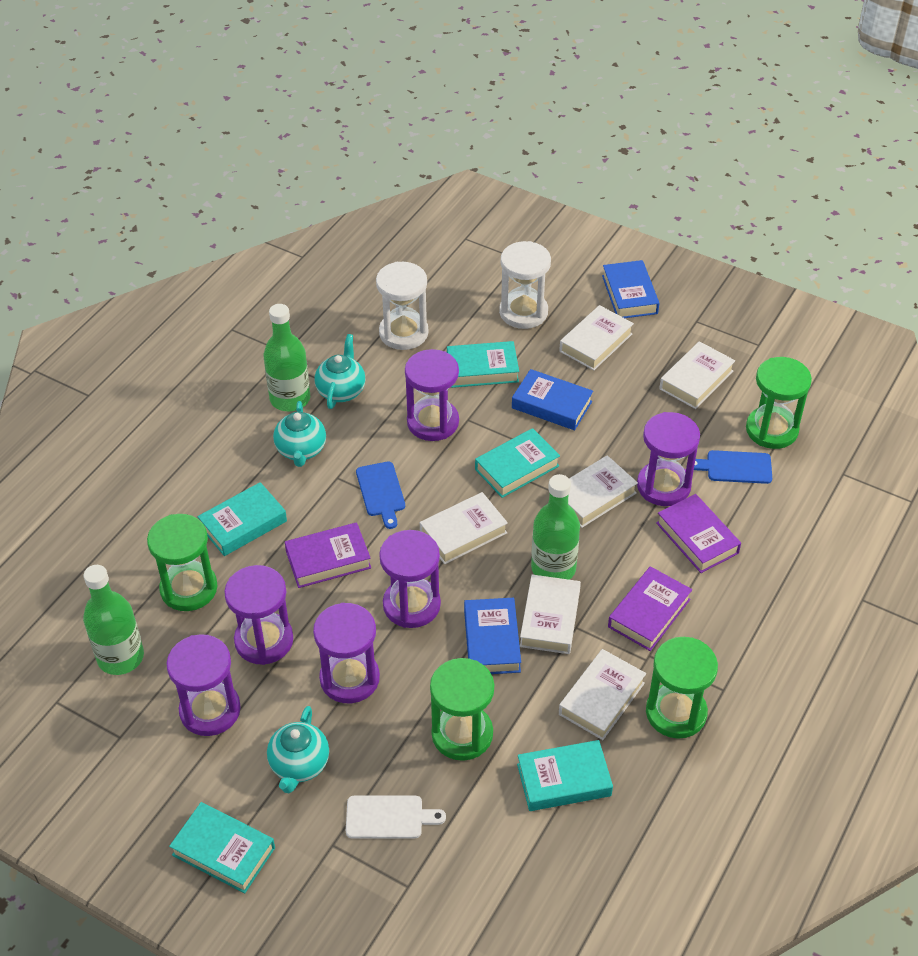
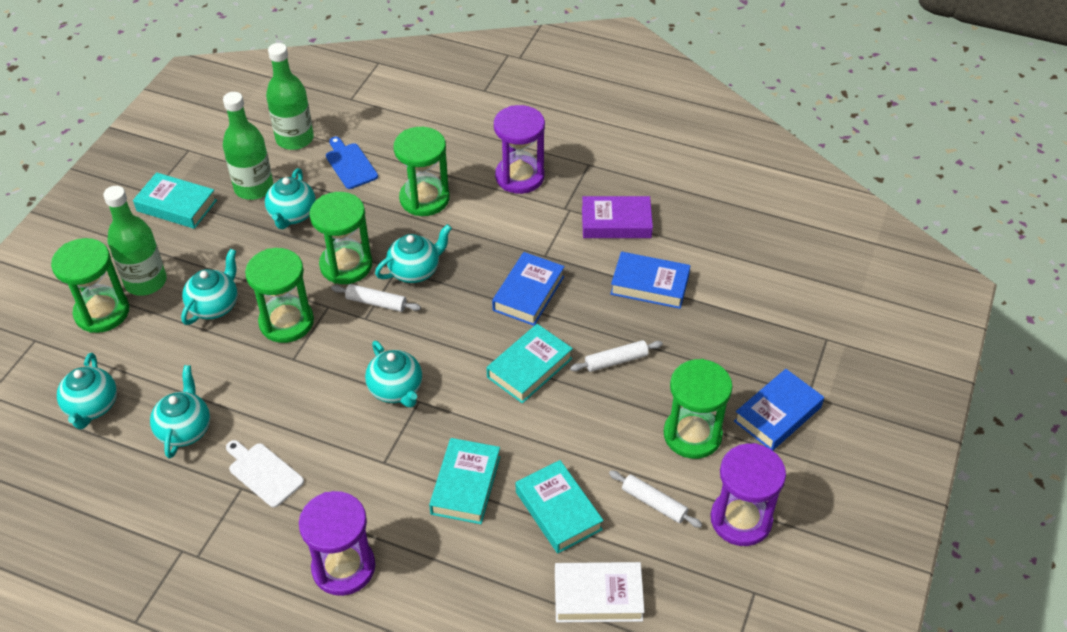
blue cutting board: 2 -> 1
green hourglass: 4 -> 5
purple book: 3 -> 1
purple hourglass: 6 -> 3
turquoise book: 5 -> 4
turquoise teapot: 3 -> 6
white book: 6 -> 1
white hourglass: 2 -> 0
white rolling pin: 0 -> 3

